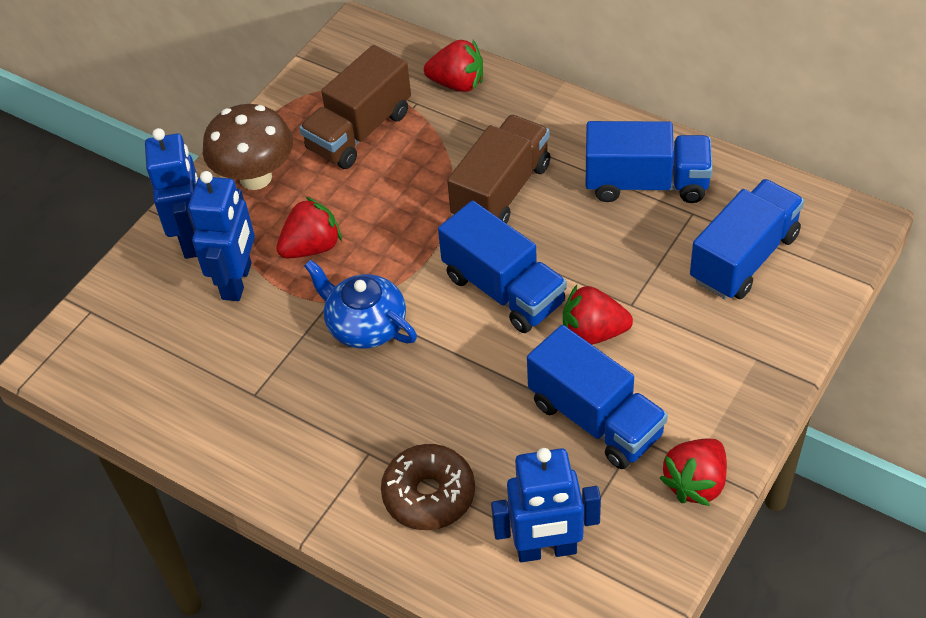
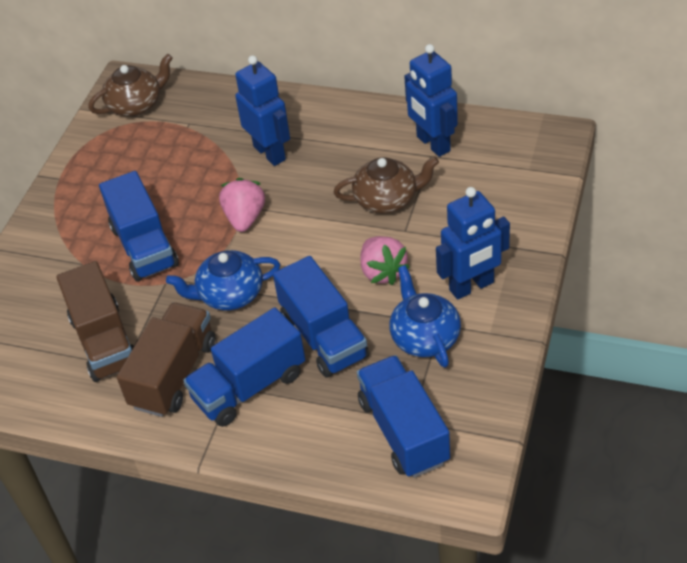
blue teapot: 1 -> 2
brown donut: 1 -> 0
brown mushroom: 1 -> 0
brown teapot: 0 -> 2
pink strawberry: 0 -> 2
red strawberry: 4 -> 0

